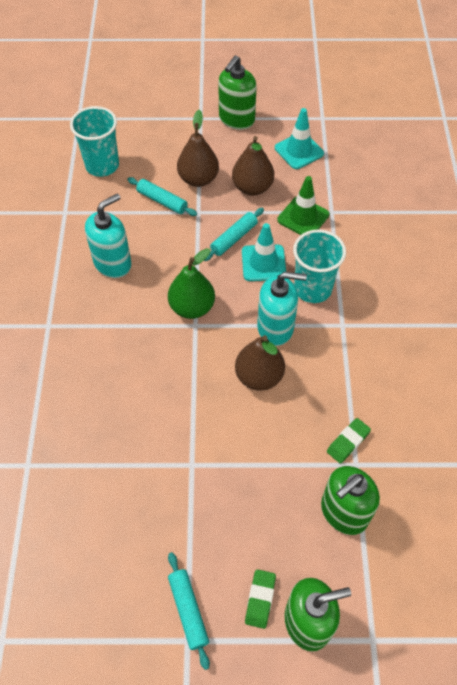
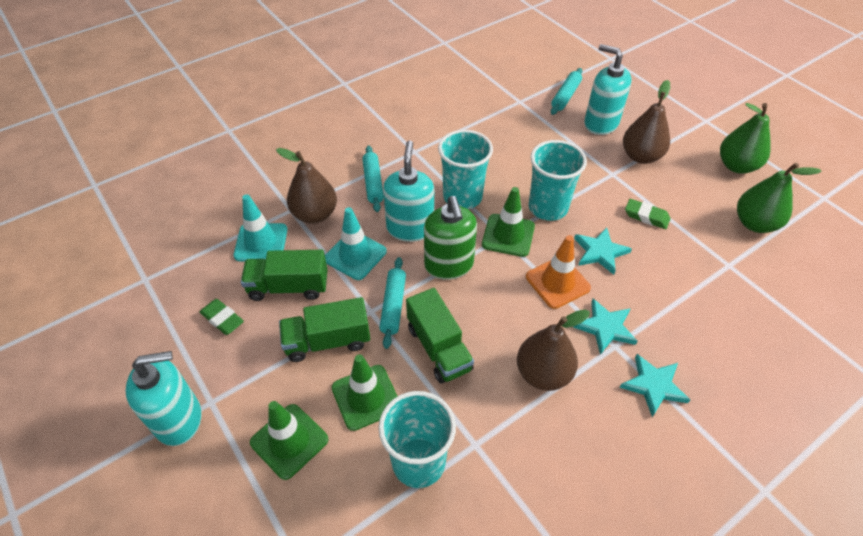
green pear: 1 -> 2
green soap dispenser: 3 -> 1
green traffic cone: 1 -> 3
green truck: 0 -> 3
orange traffic cone: 0 -> 1
turquoise cup: 2 -> 3
turquoise soap dispenser: 2 -> 3
turquoise star: 0 -> 3

